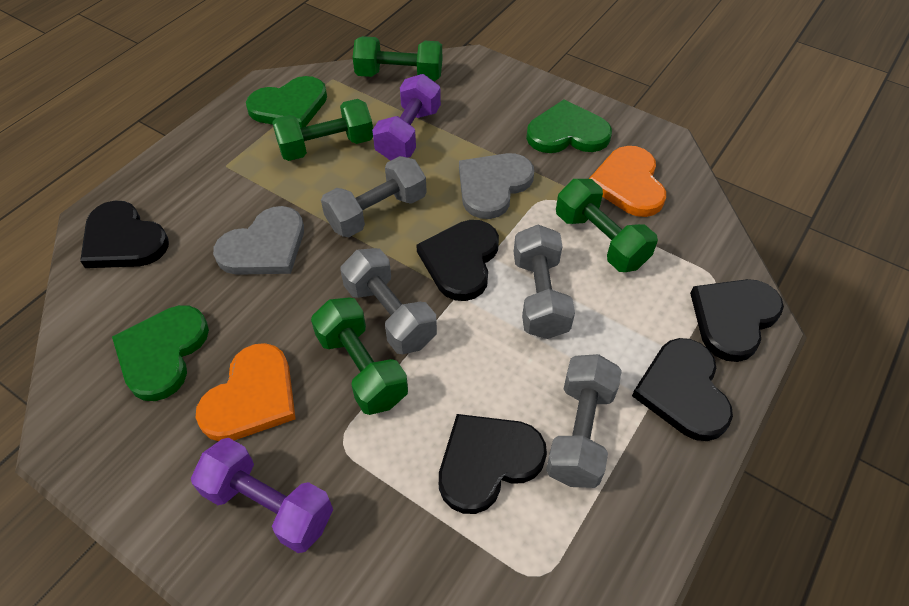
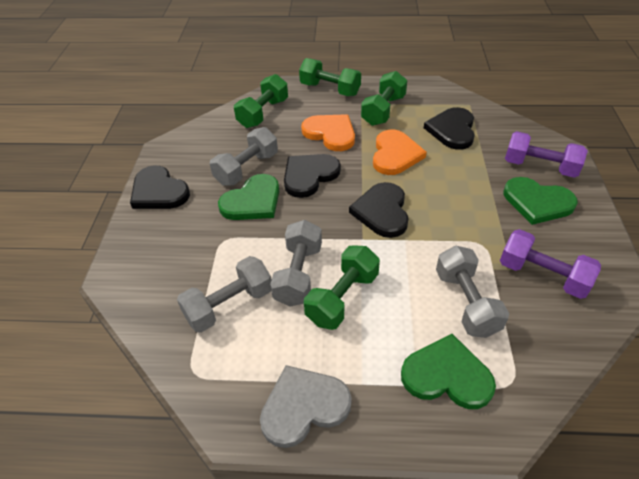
black heart: 5 -> 4
grey heart: 2 -> 1

